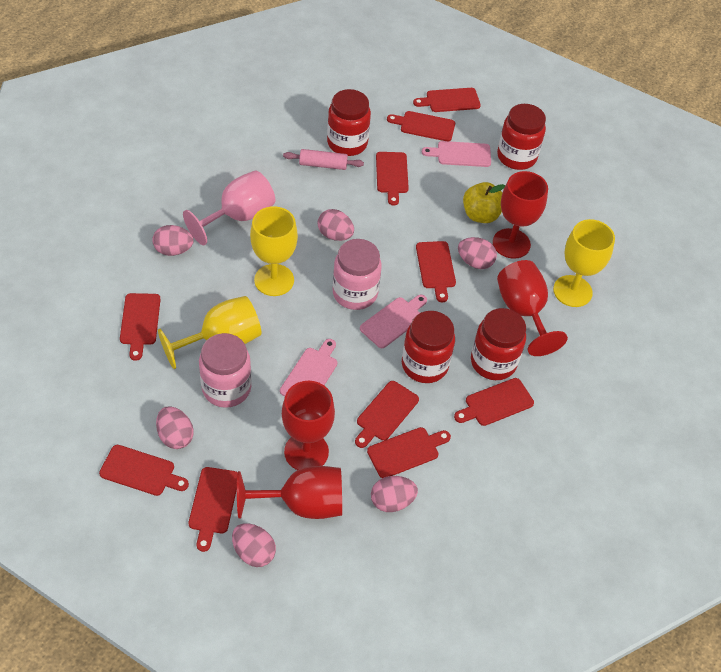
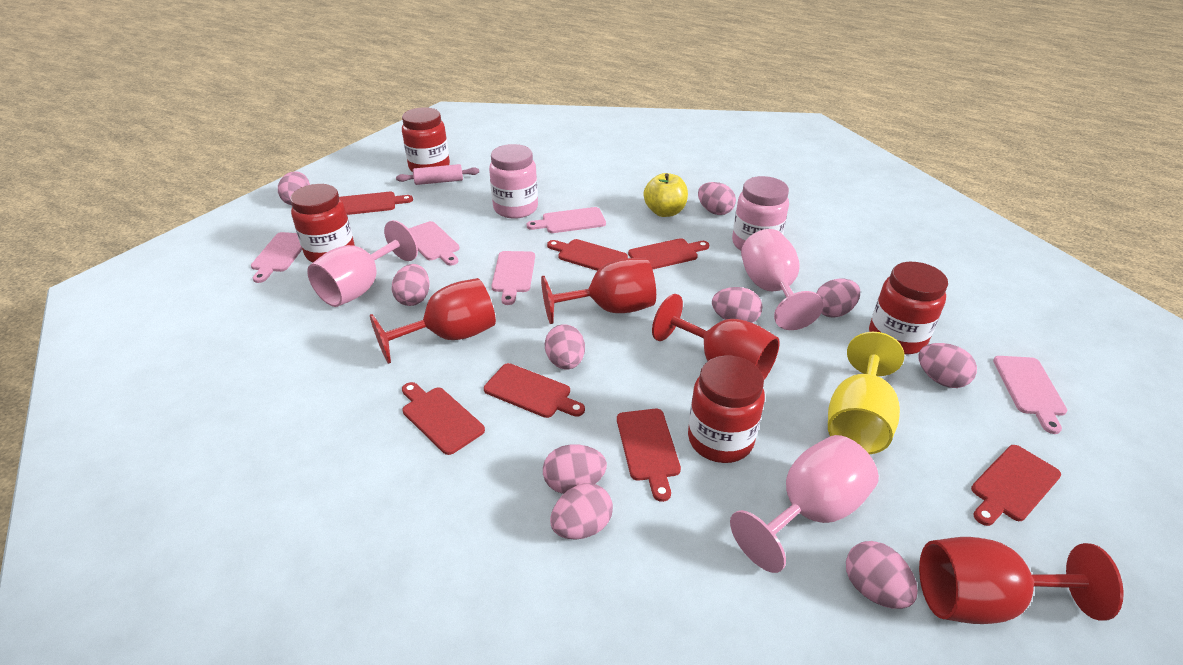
pink cutting board: 3 -> 5
pink egg: 6 -> 10
pink goblet: 1 -> 3
red cutting board: 10 -> 7
yellow goblet: 3 -> 1

